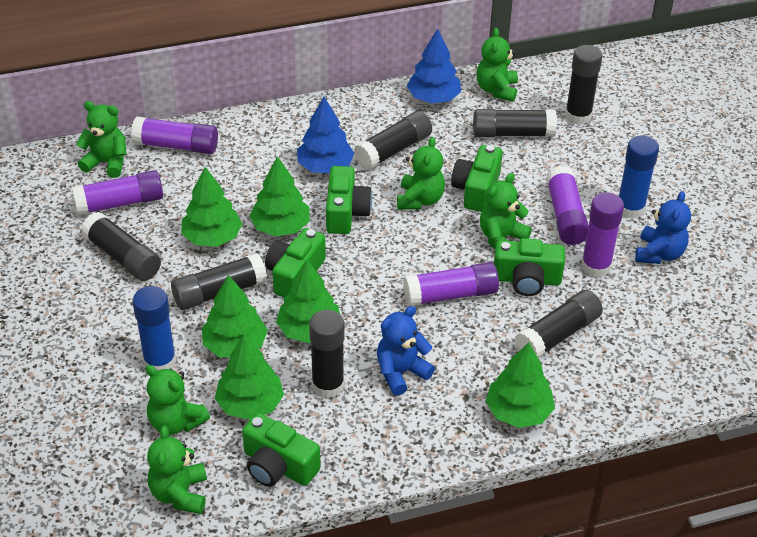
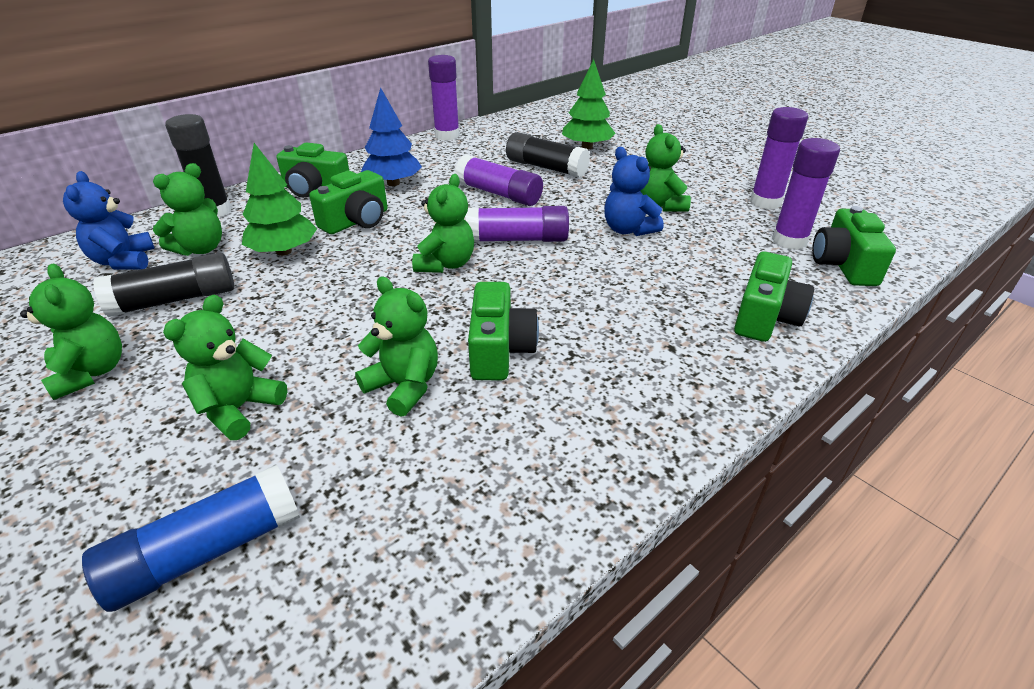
black glue stick: 7 -> 3
blue glue stick: 2 -> 1
blue tree: 2 -> 1
green tree: 6 -> 2

